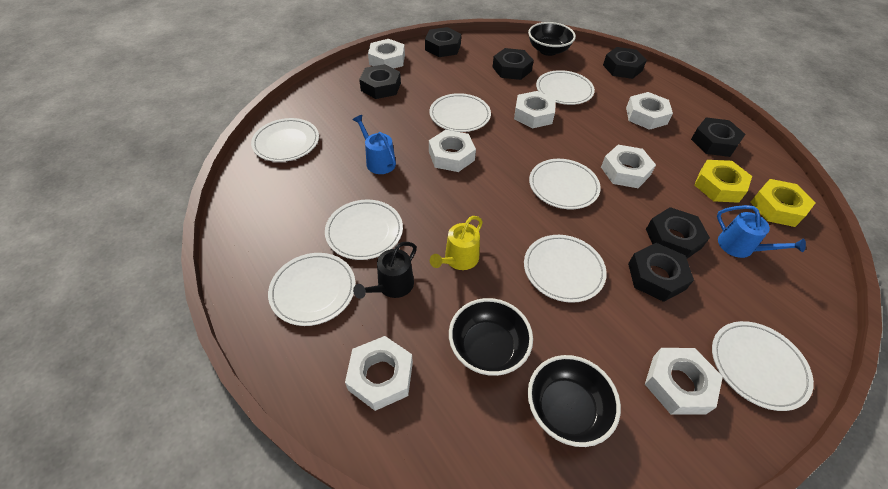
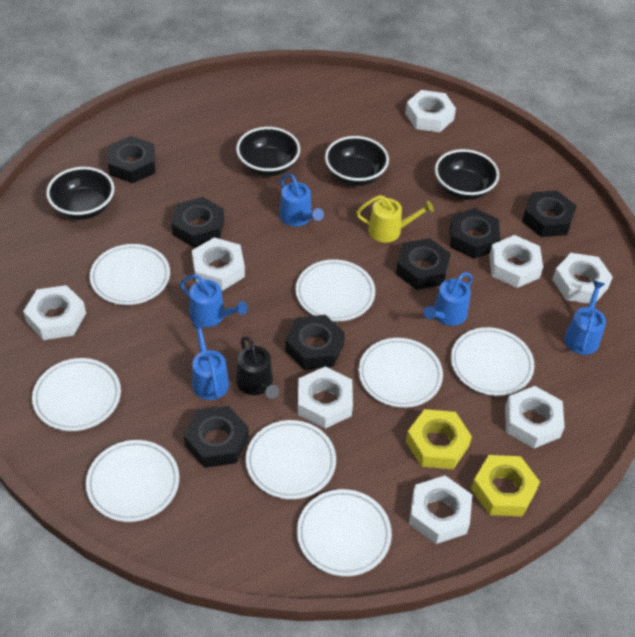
black bowl: 3 -> 4
blue watering can: 2 -> 5
white nut: 7 -> 8

